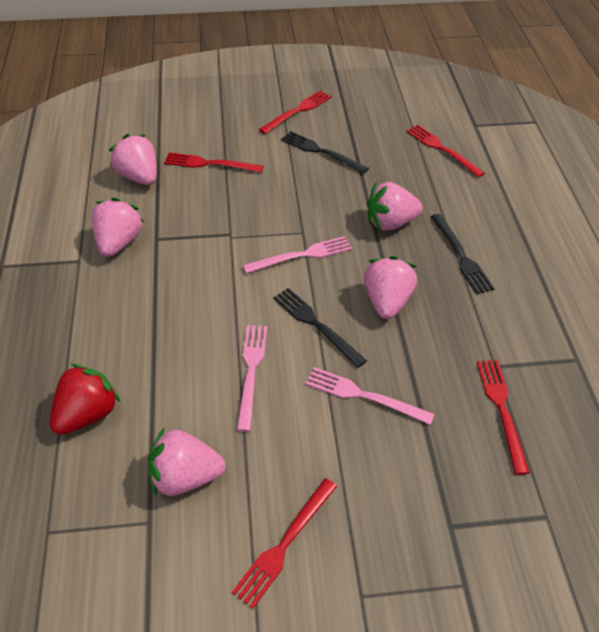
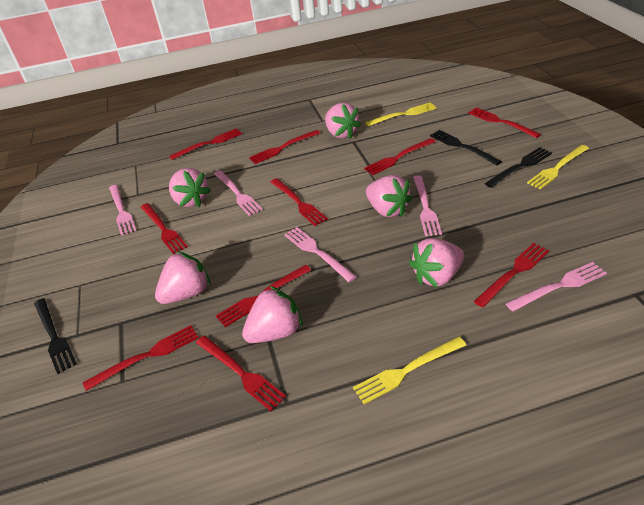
pink fork: 3 -> 5
pink strawberry: 5 -> 6
red fork: 5 -> 10
red strawberry: 1 -> 0
yellow fork: 0 -> 3

